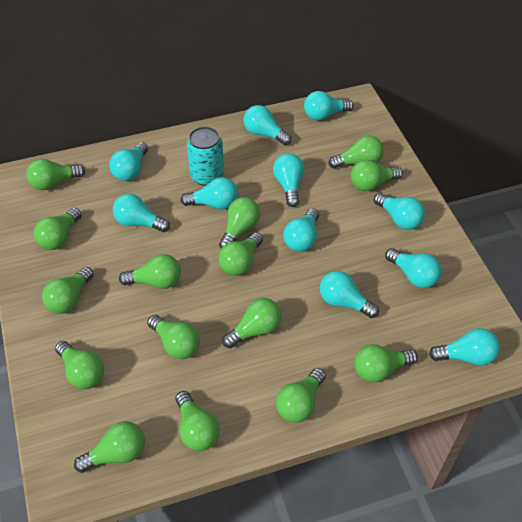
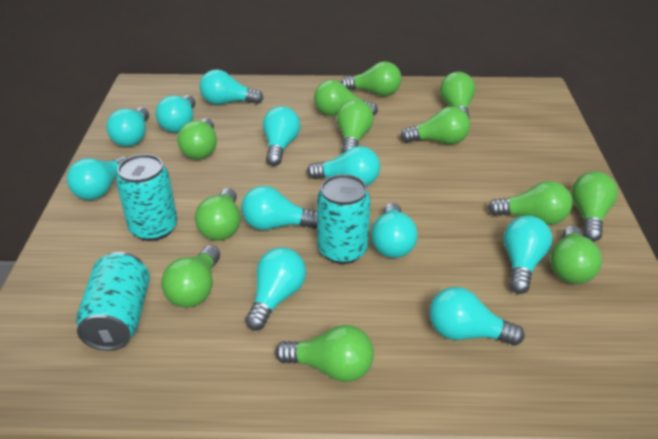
green light bulb: 15 -> 12
turquoise can: 1 -> 3

